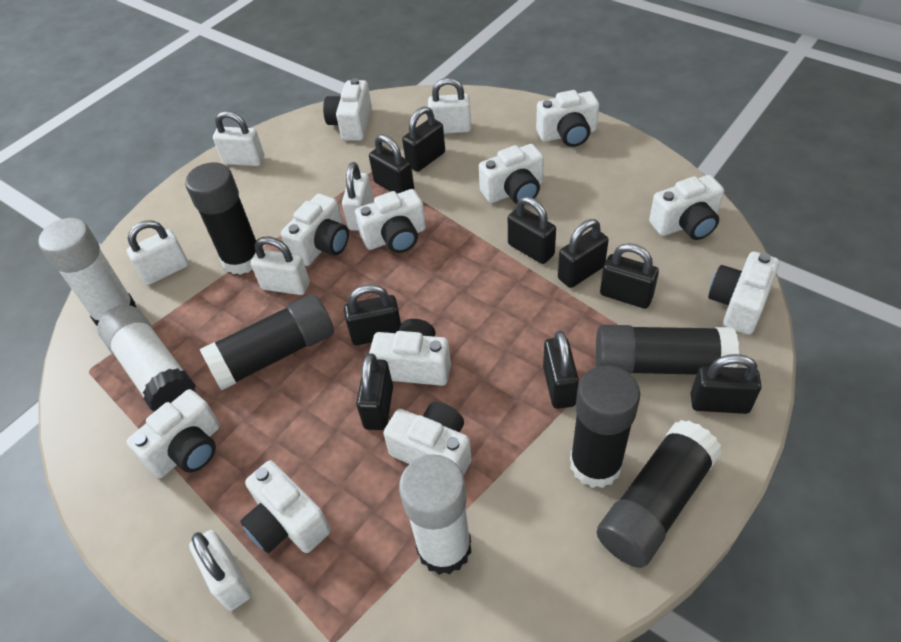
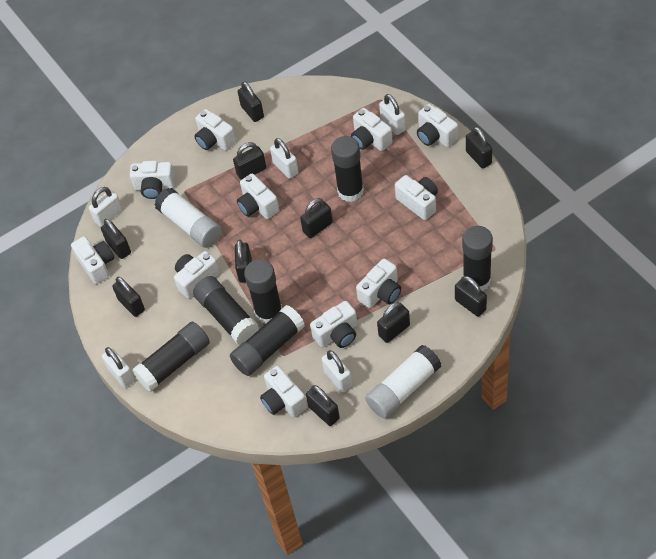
black glue stick: 5 -> 6
black padlock: 9 -> 10
white glue stick: 3 -> 2
white padlock: 6 -> 5

